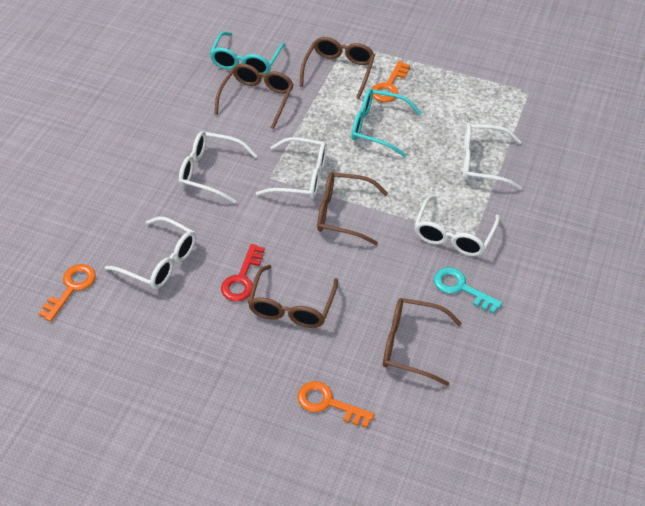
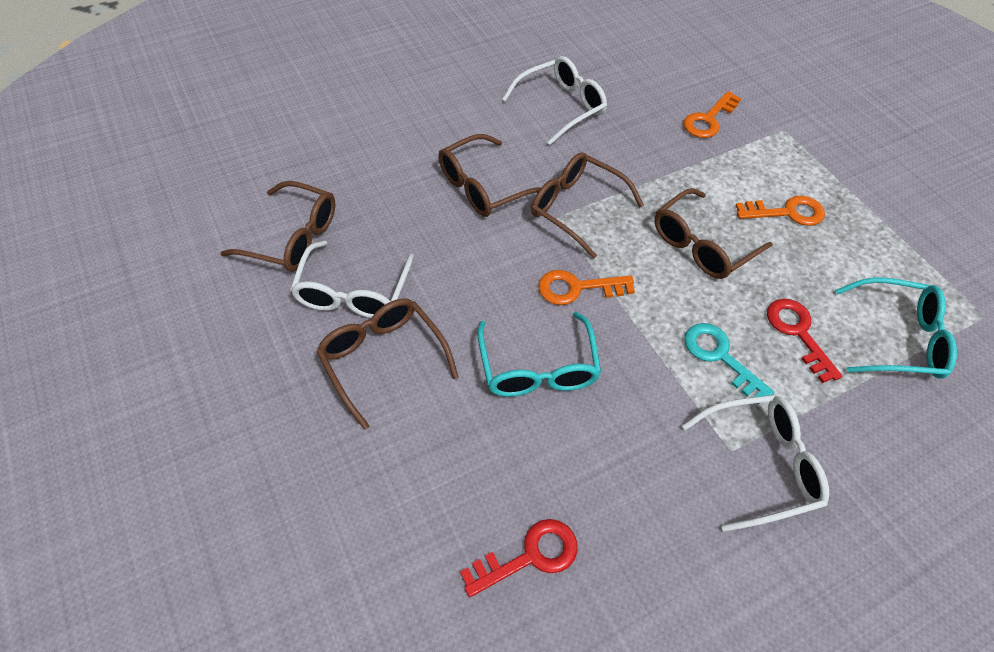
red key: 1 -> 2
white glasses: 5 -> 3

